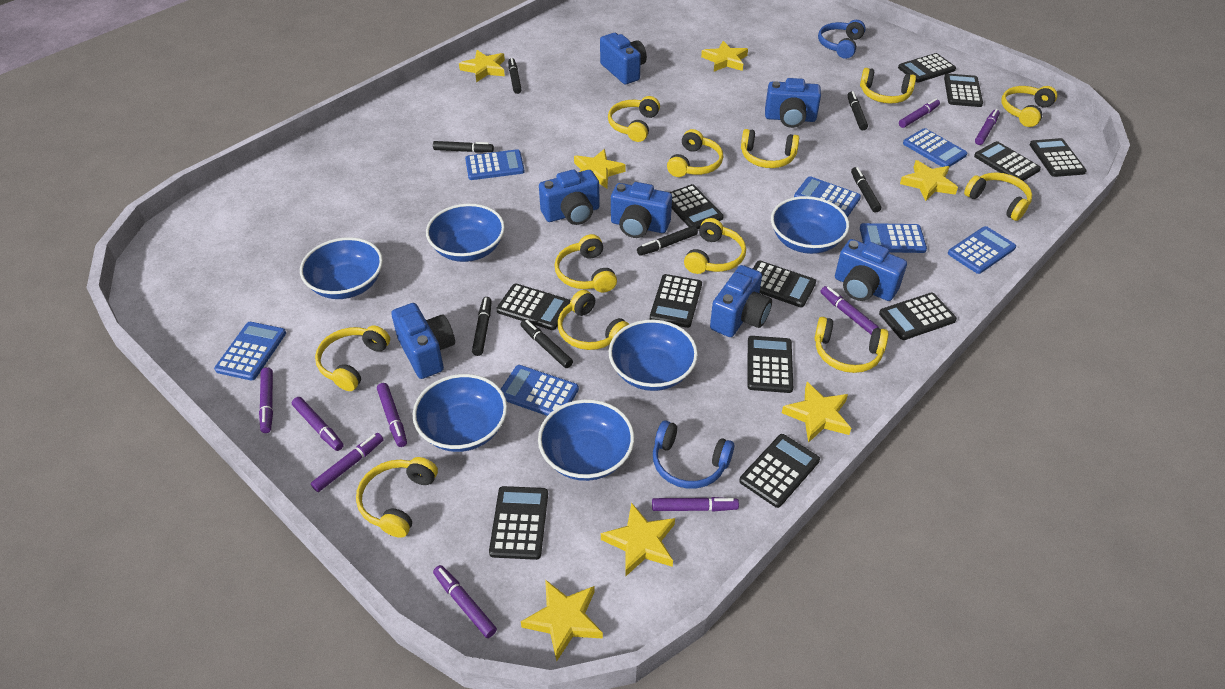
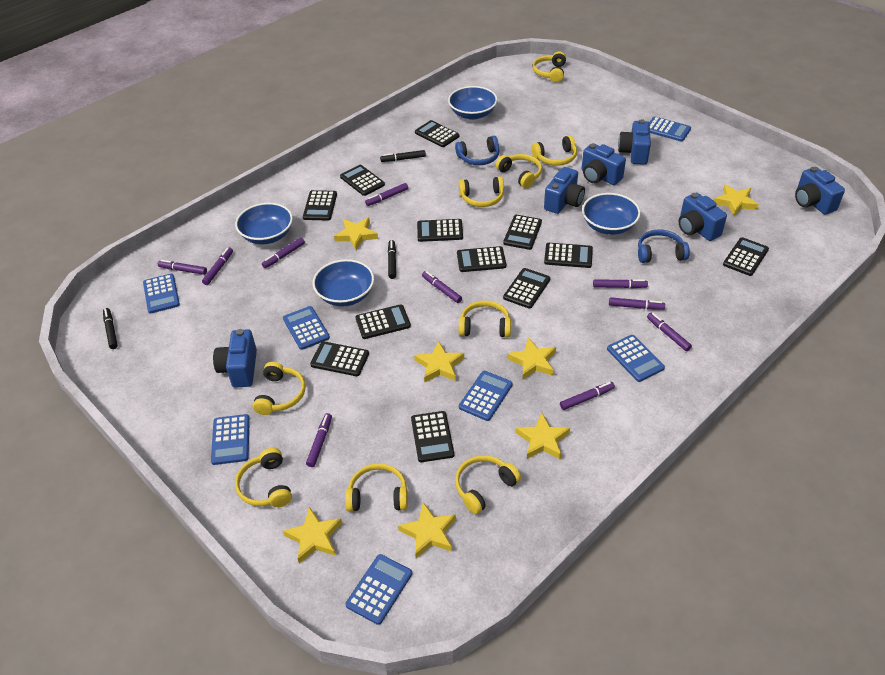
black marker: 7 -> 3
blue bowl: 6 -> 4
blue camera: 7 -> 6
purple marker: 9 -> 10
yellow headphones: 12 -> 9

